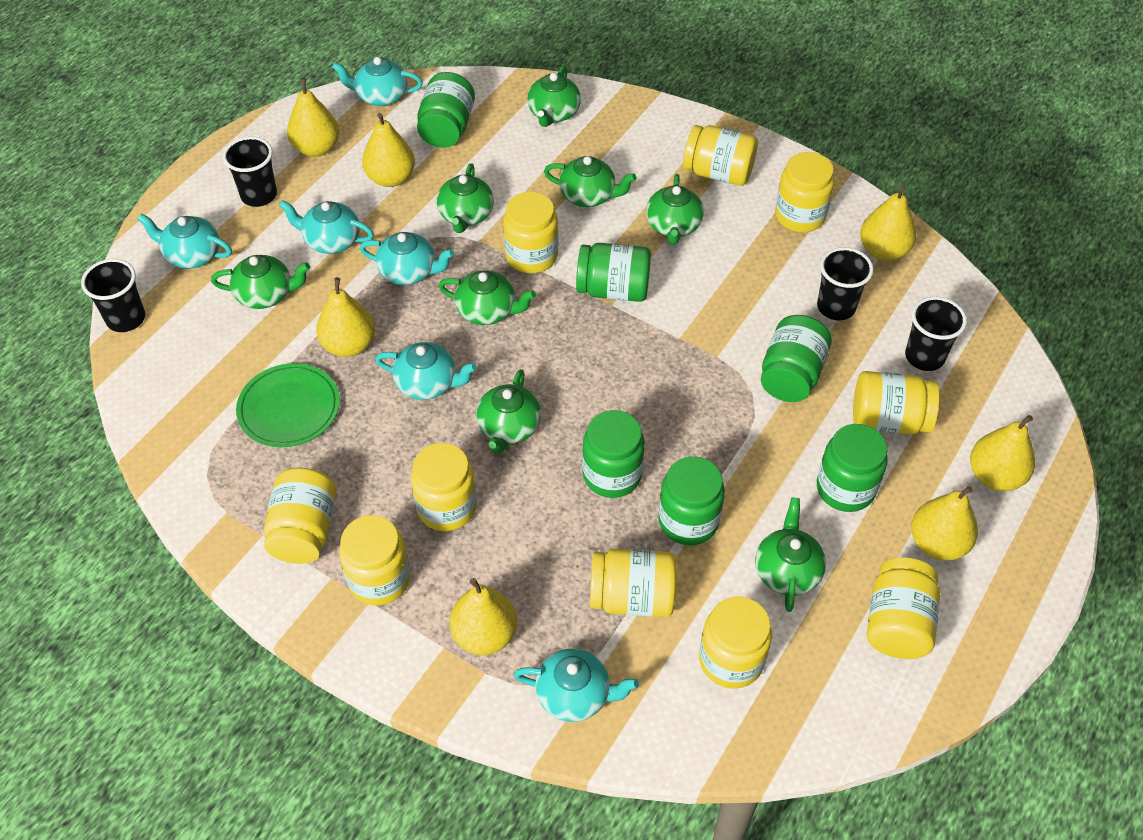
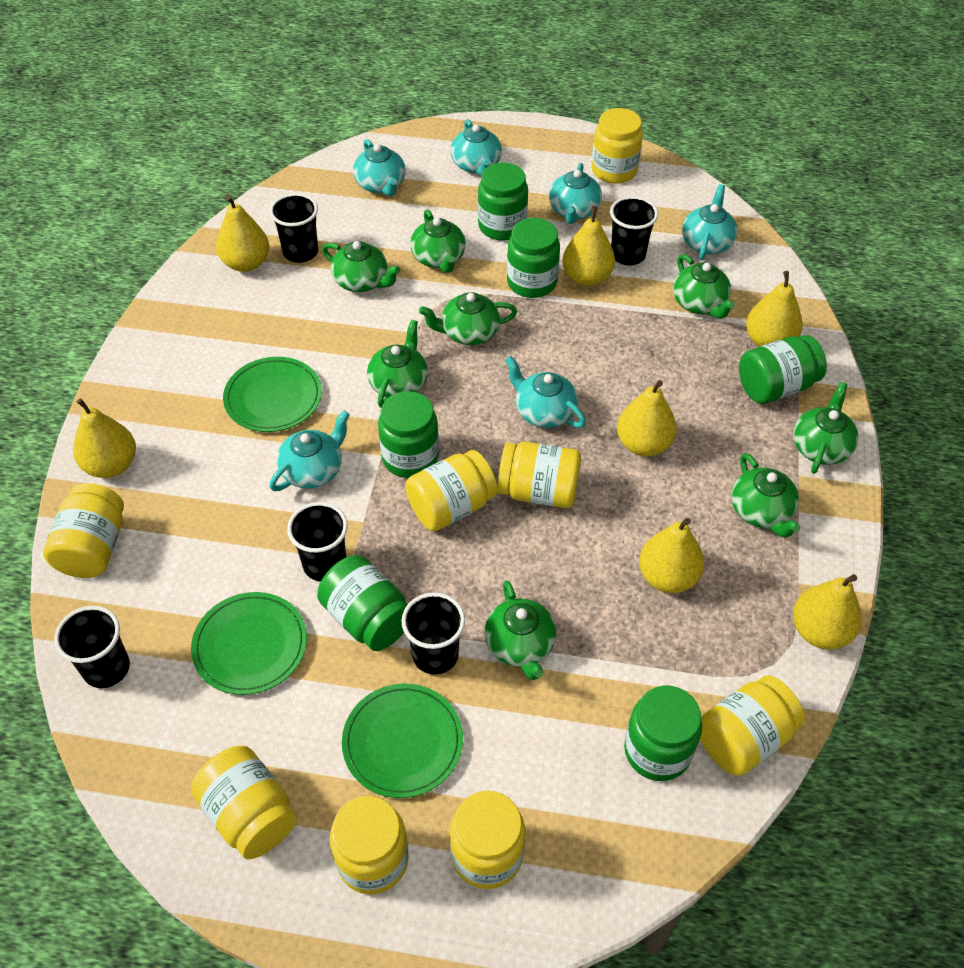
black cup: 4 -> 5
green plate: 1 -> 3
yellow jar: 10 -> 8

